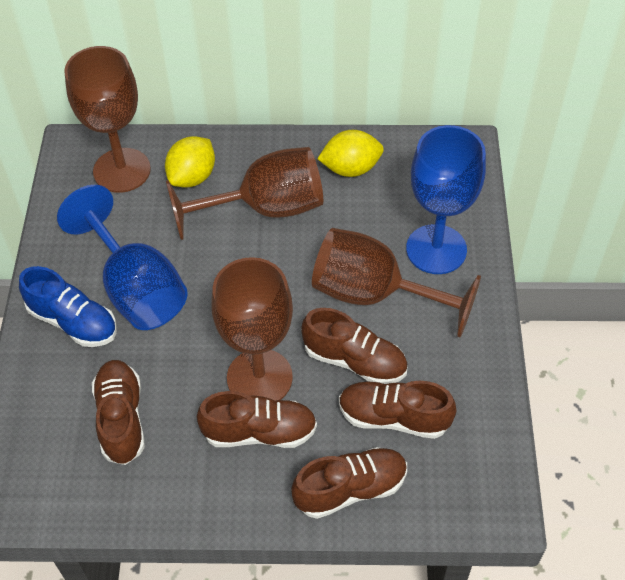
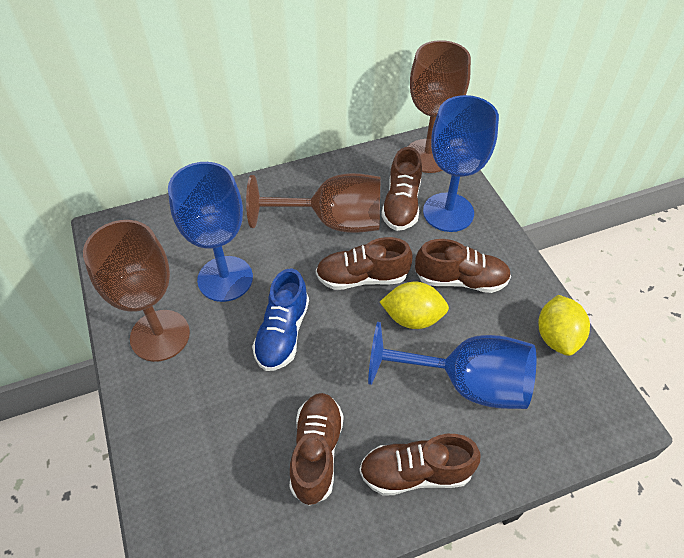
blue goblet: 2 -> 3
brown goblet: 4 -> 3

